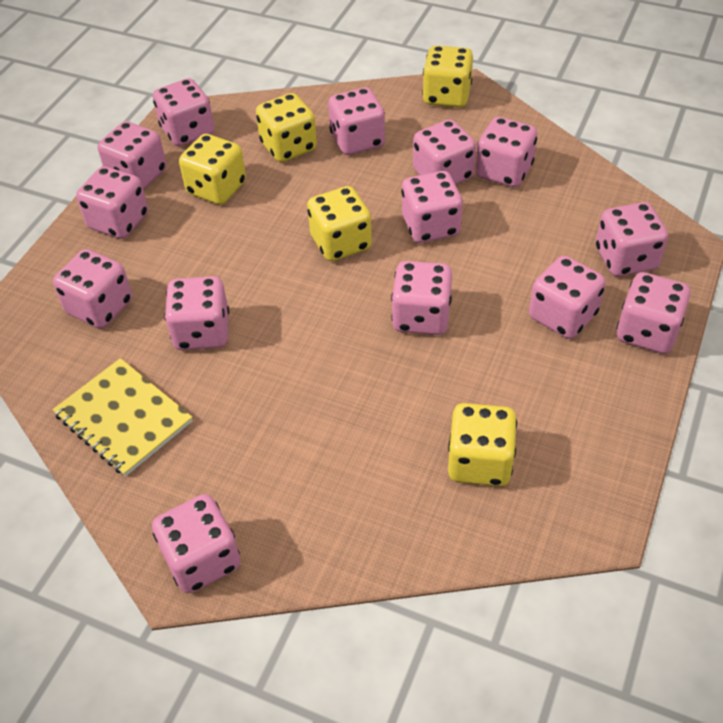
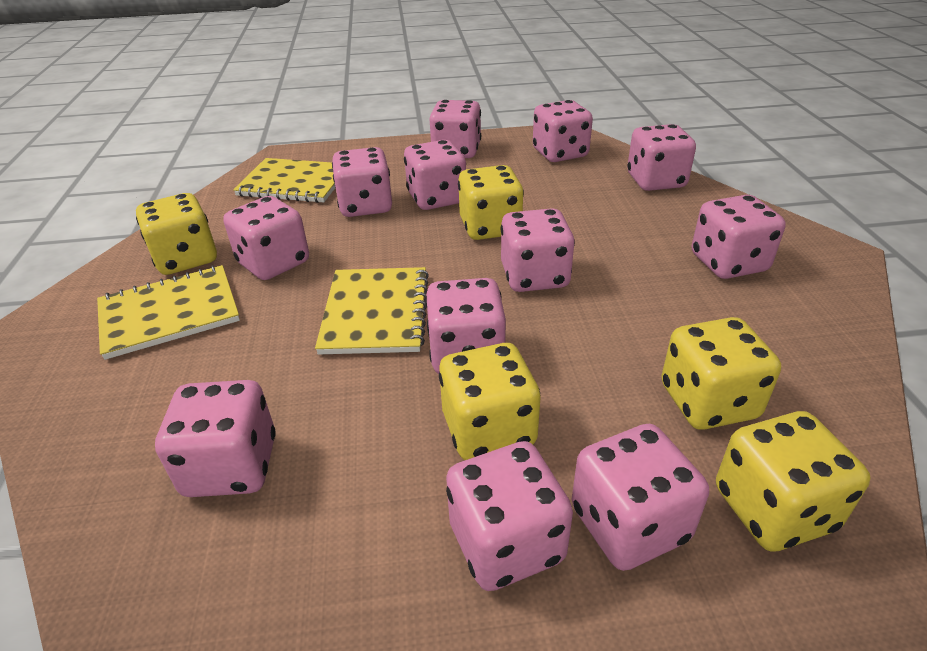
pink dice: 14 -> 12
yellow notebook: 1 -> 3

